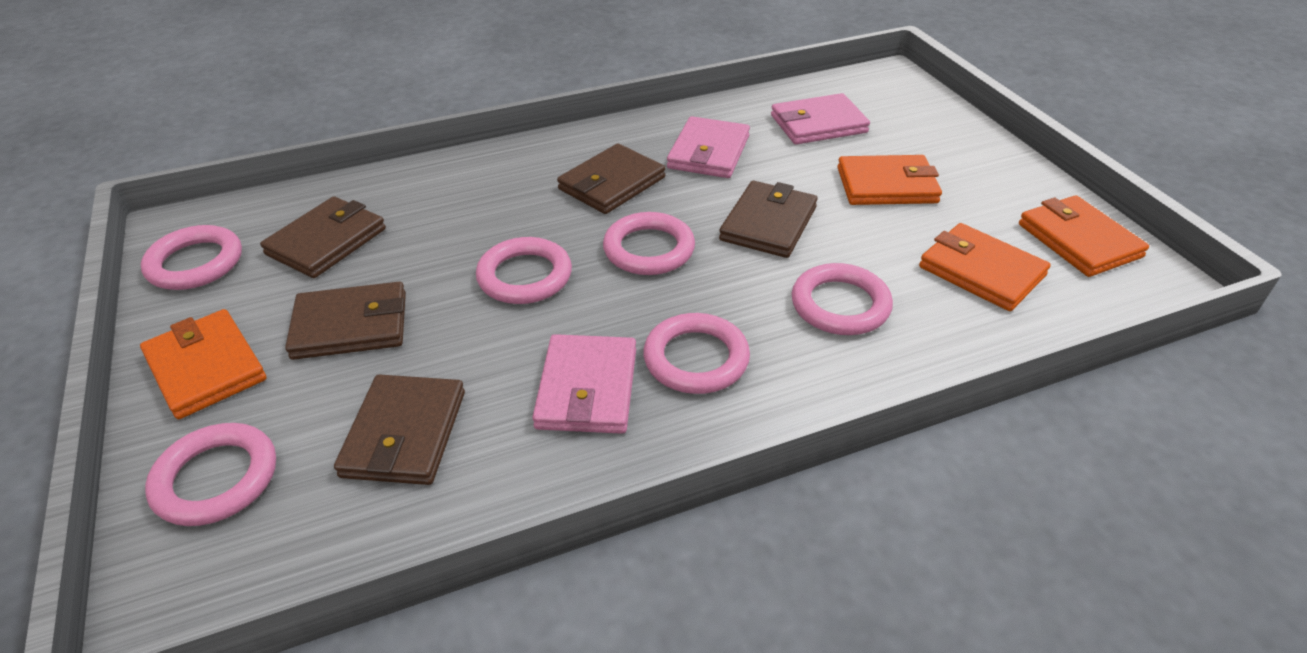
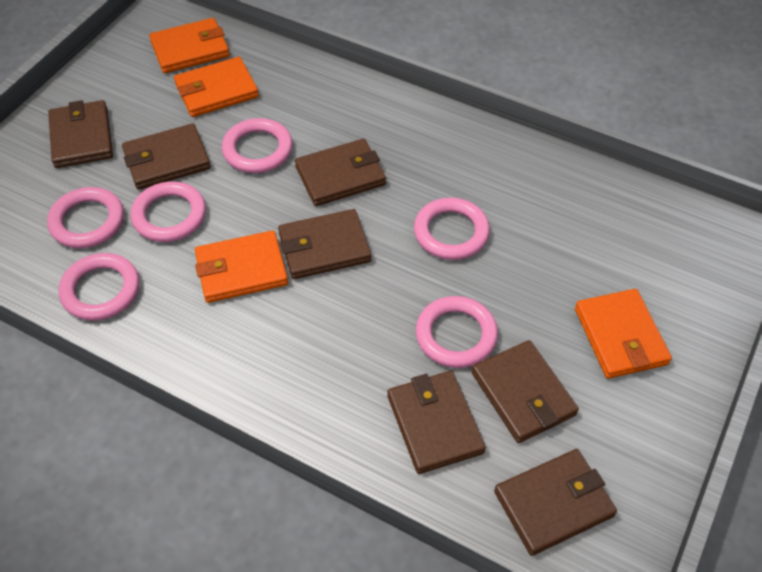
brown wallet: 5 -> 7
pink wallet: 3 -> 0

